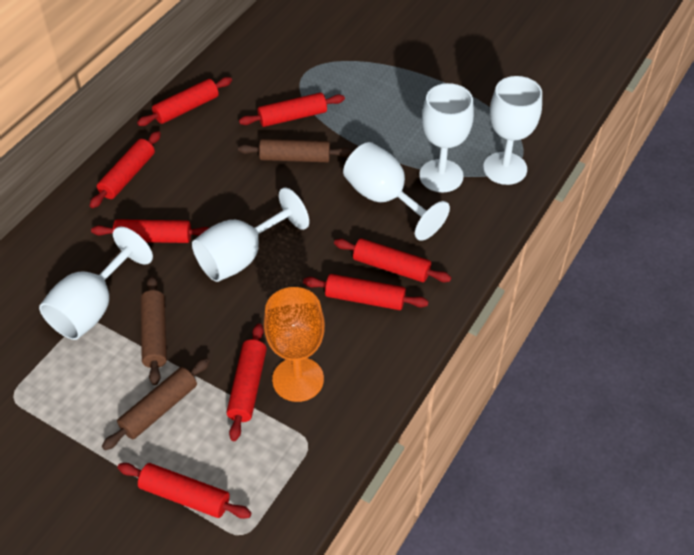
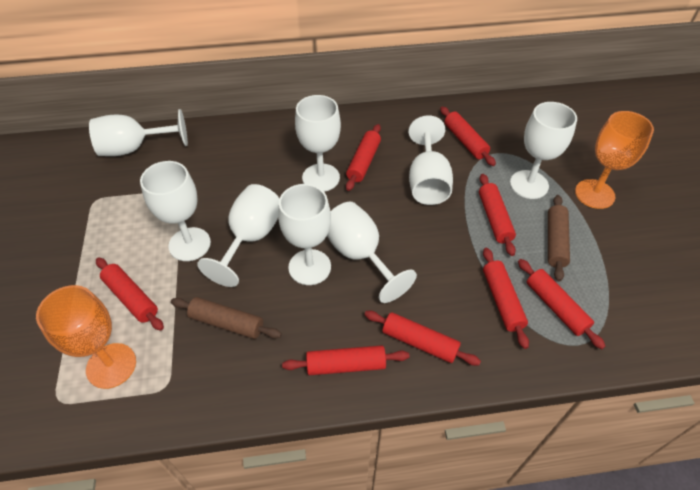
brown rolling pin: 3 -> 2
orange goblet: 1 -> 2
white goblet: 5 -> 8

